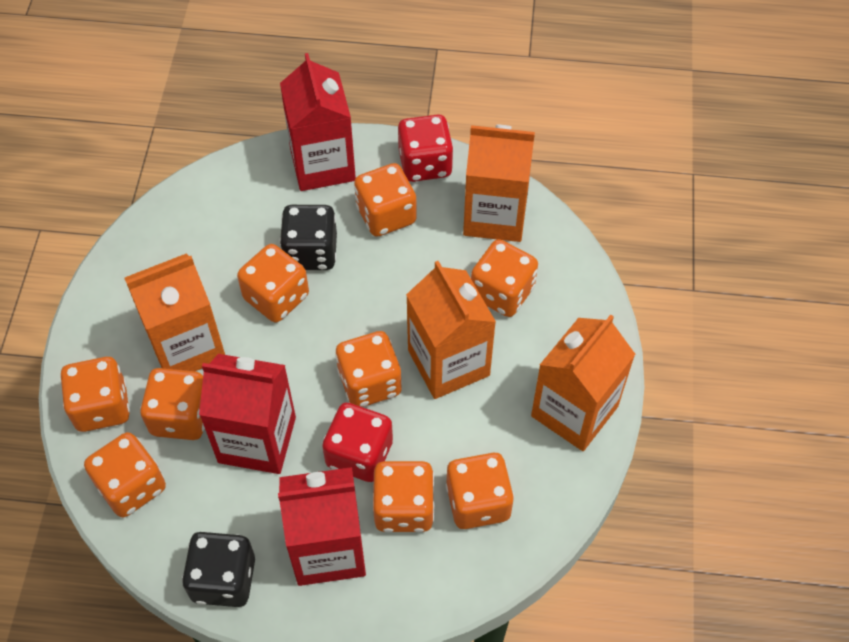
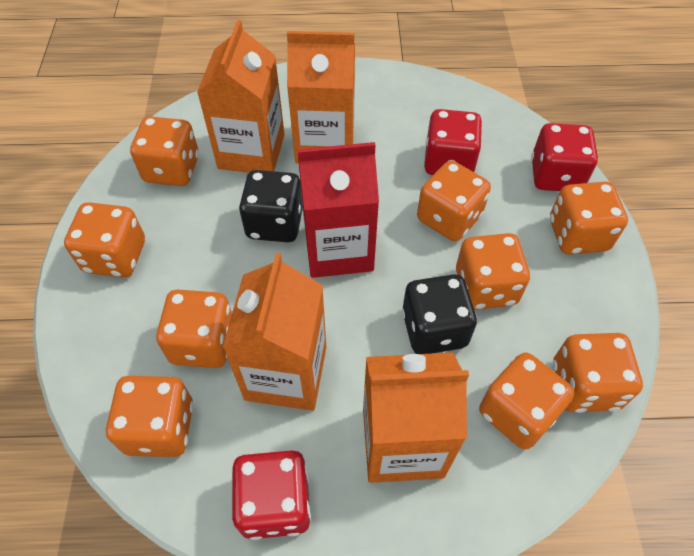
red carton: 3 -> 1
red dice: 2 -> 3

